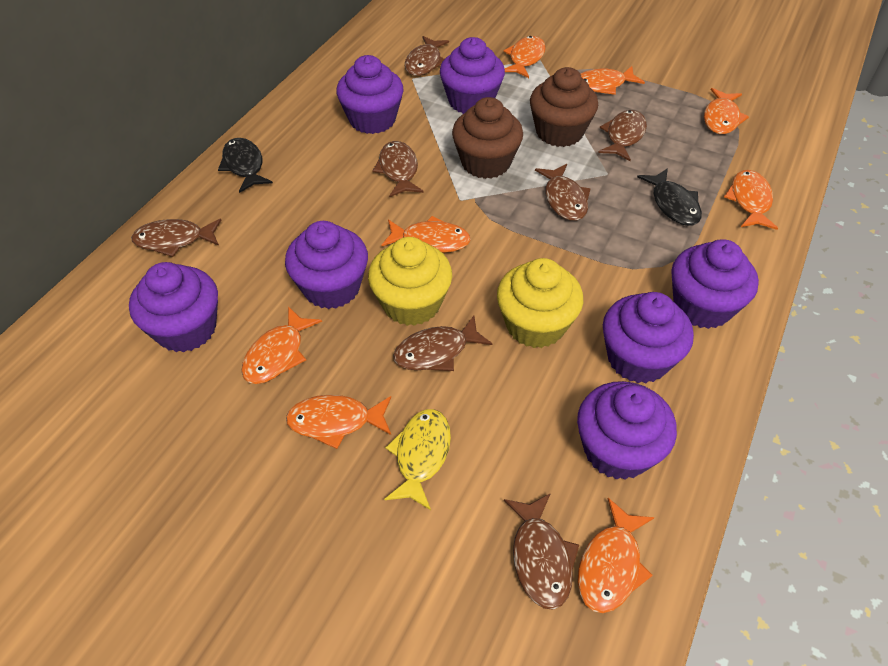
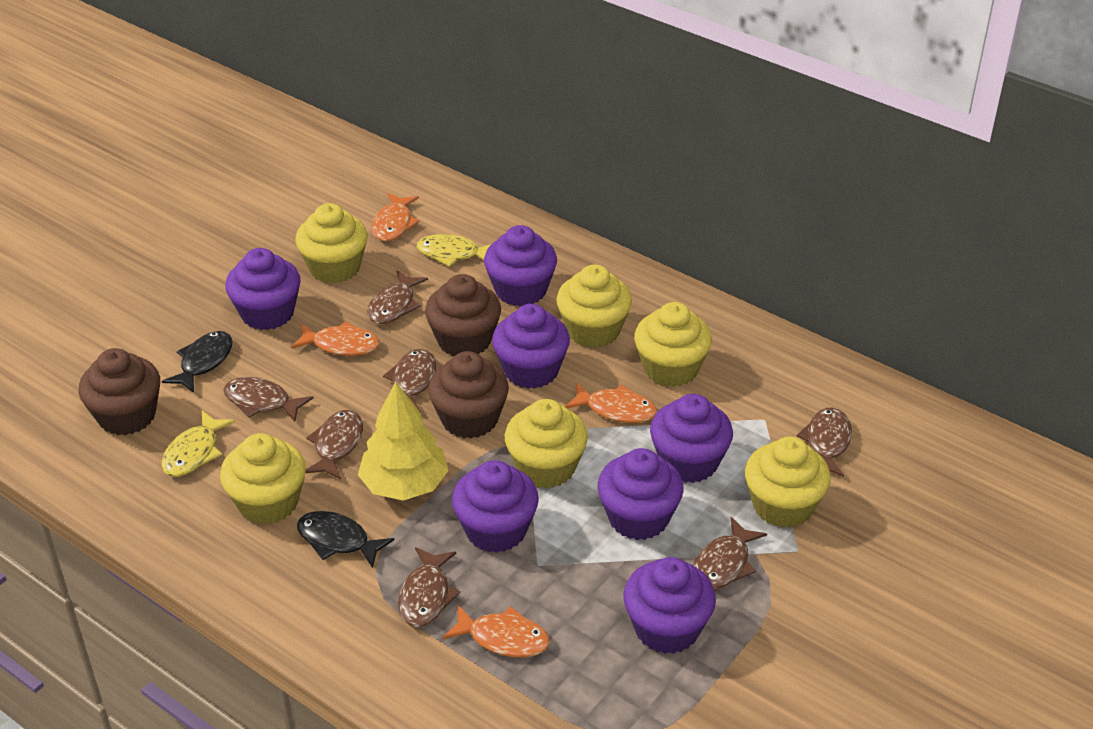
brown cupcake: 2 -> 3
orange fish: 8 -> 4
yellow cupcake: 2 -> 6
yellow fish: 1 -> 2
yellow tree: 0 -> 1

